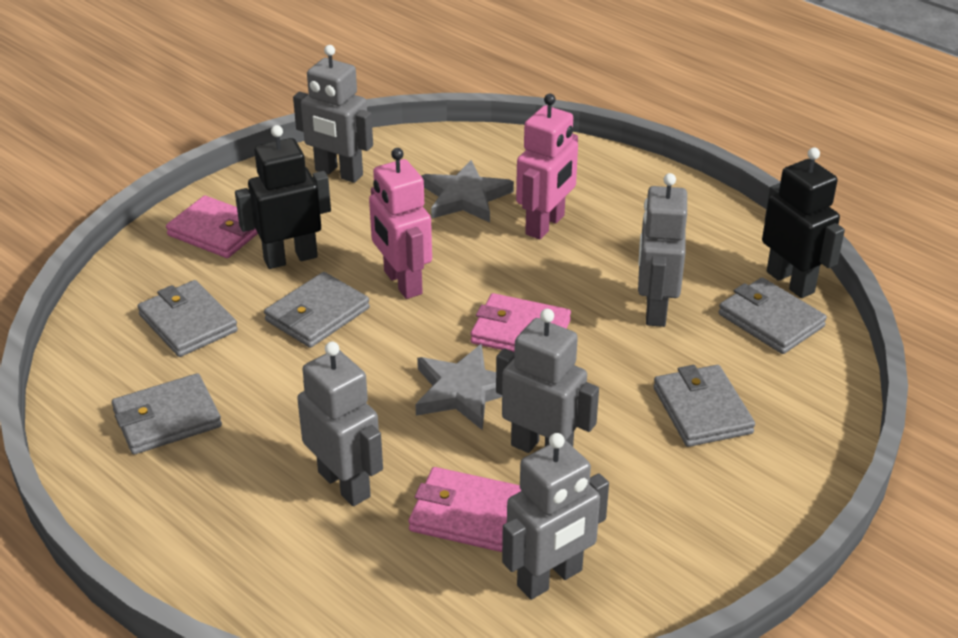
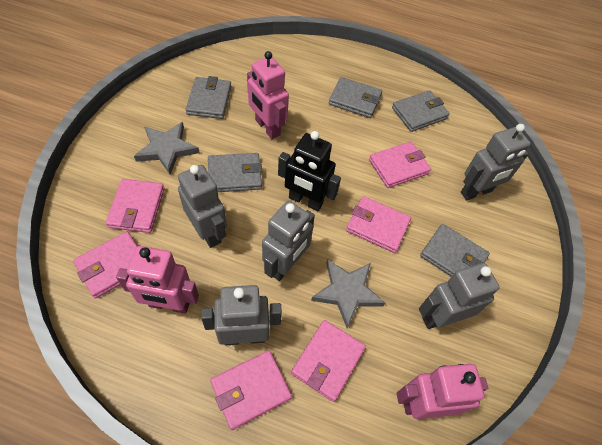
black robot: 2 -> 1
pink robot: 2 -> 3
pink wallet: 3 -> 6

